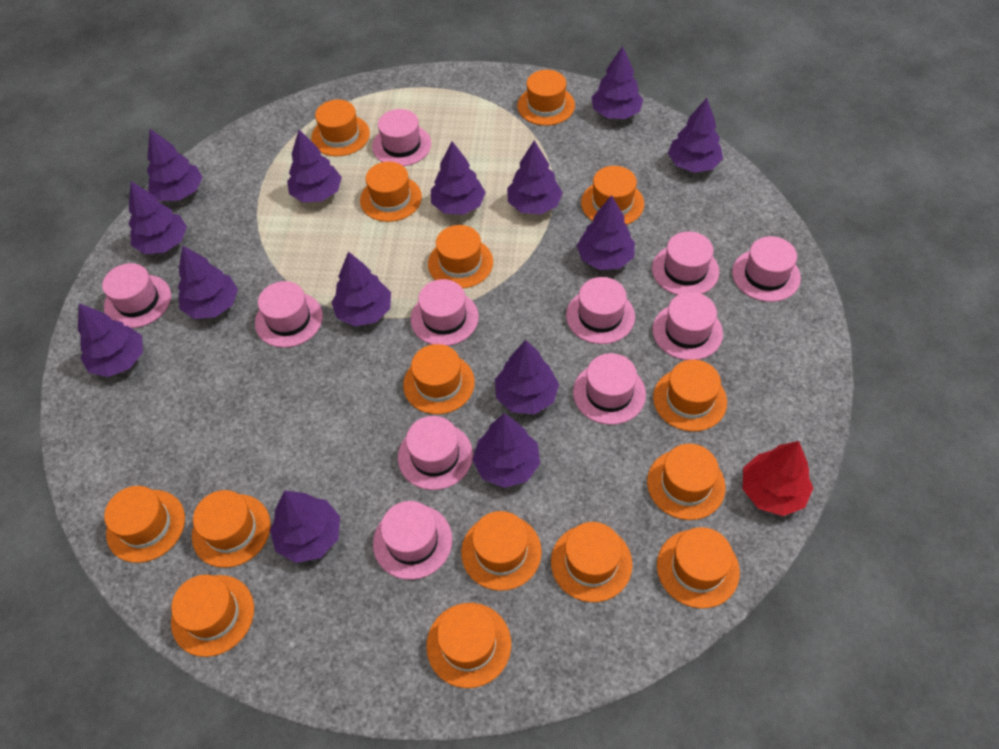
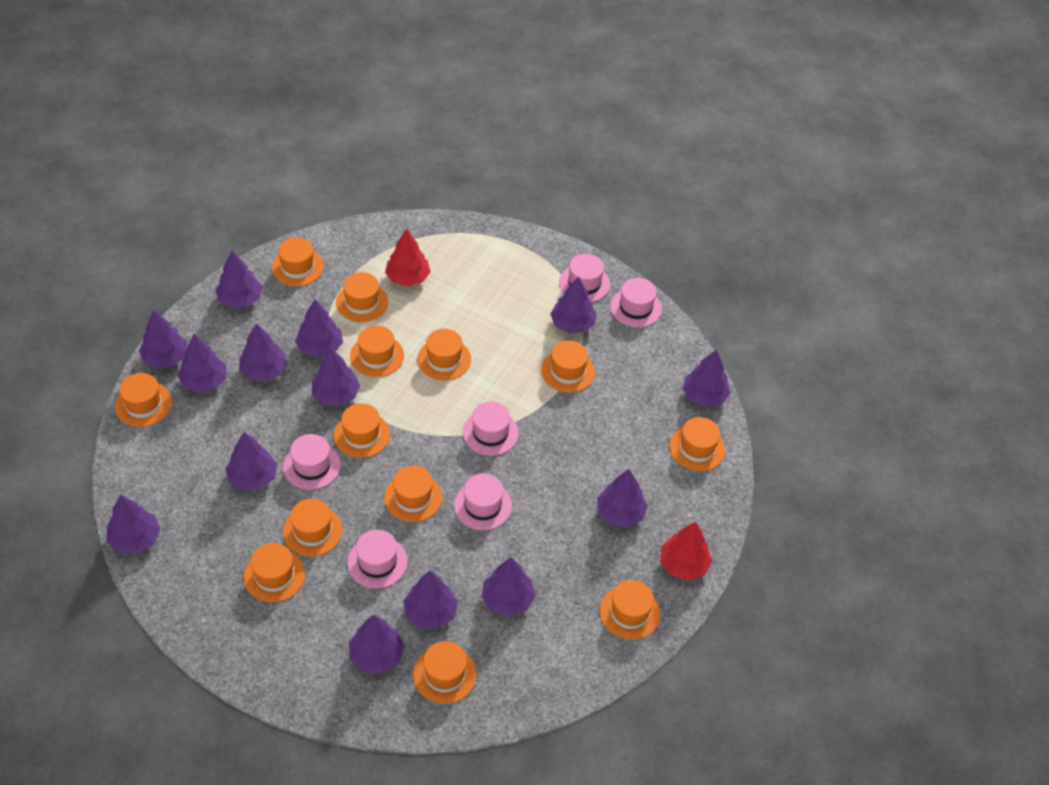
orange hat: 15 -> 13
pink hat: 11 -> 6
red tree: 1 -> 2

